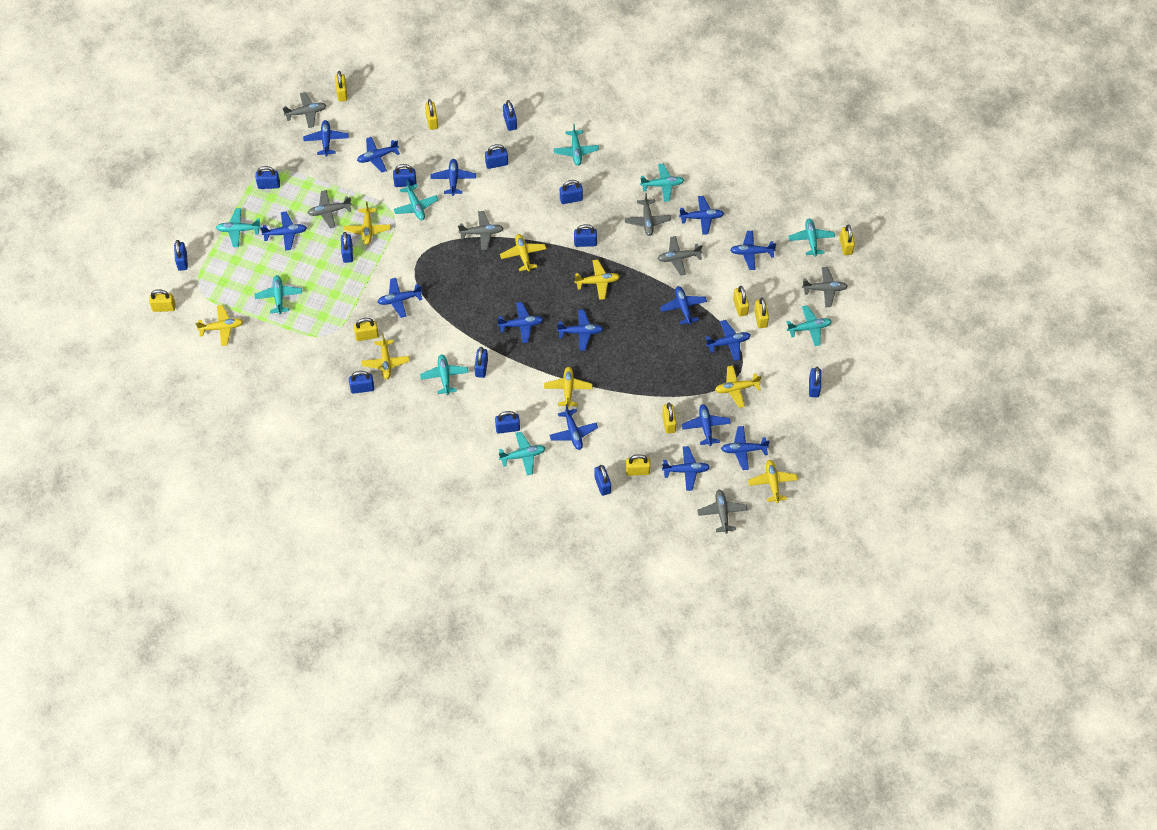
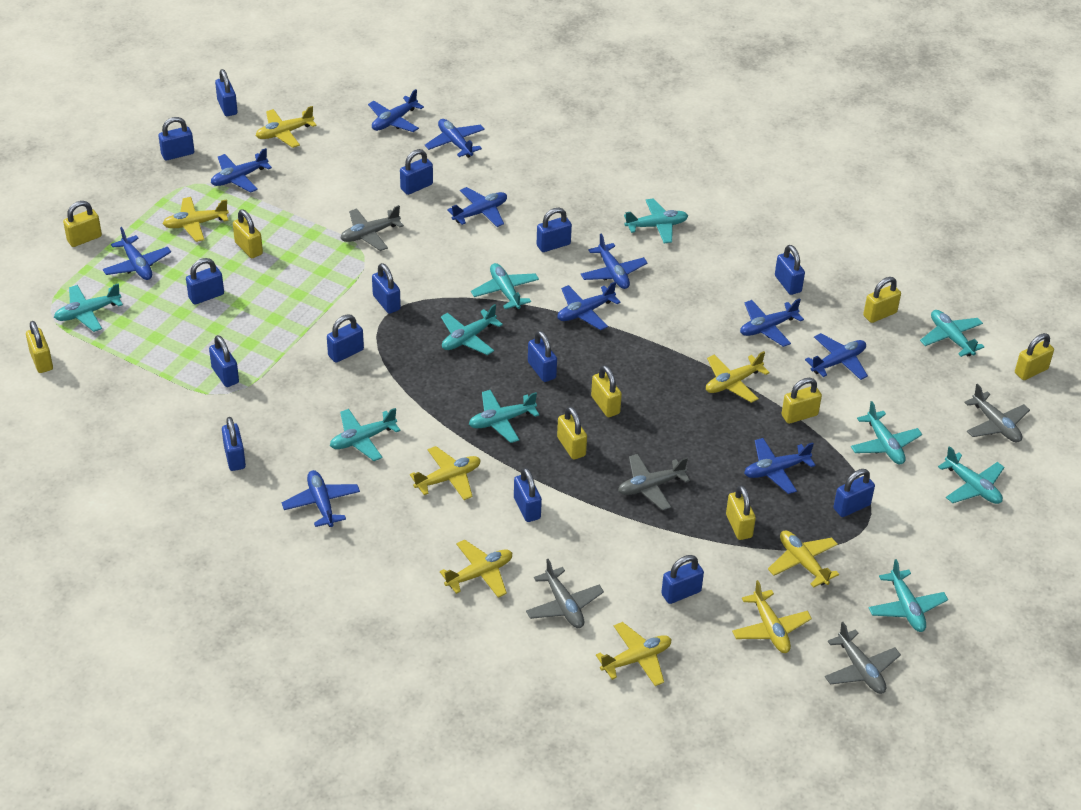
blue padlock: 13 -> 14
blue plane: 15 -> 11
grey plane: 7 -> 5
turquoise plane: 9 -> 10

